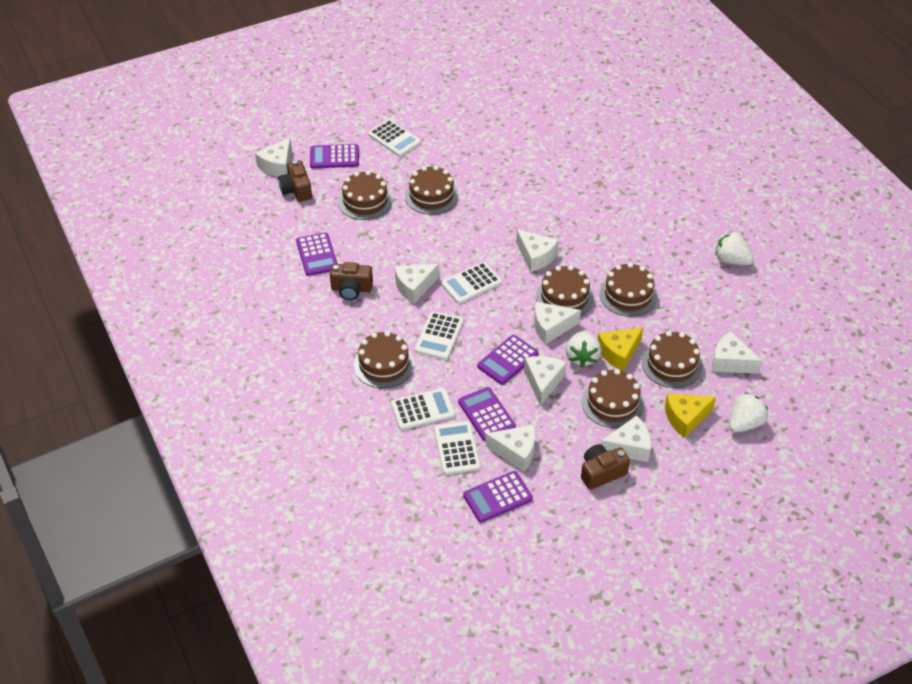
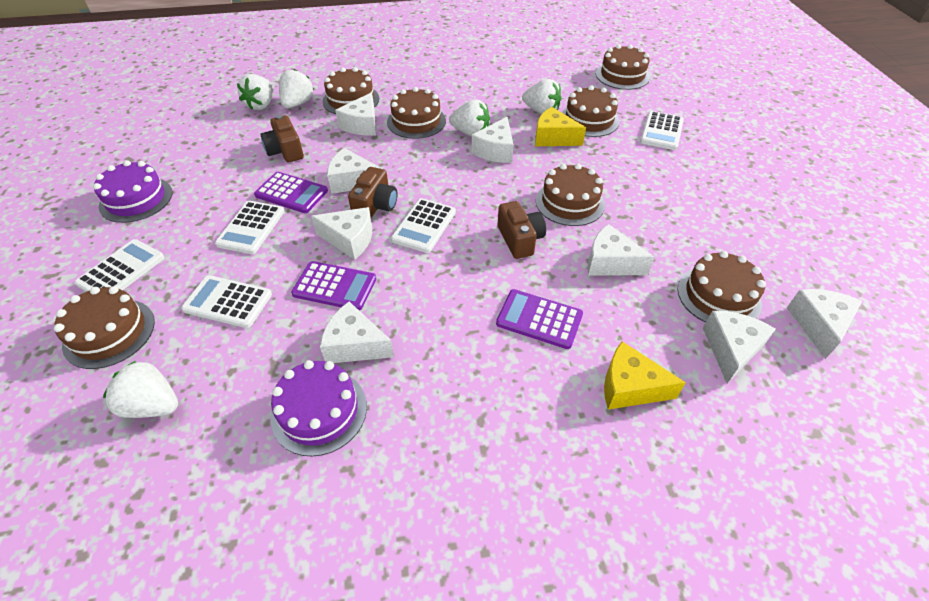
purple cake: 0 -> 2
purple calculator: 5 -> 3
white strawberry: 3 -> 5

